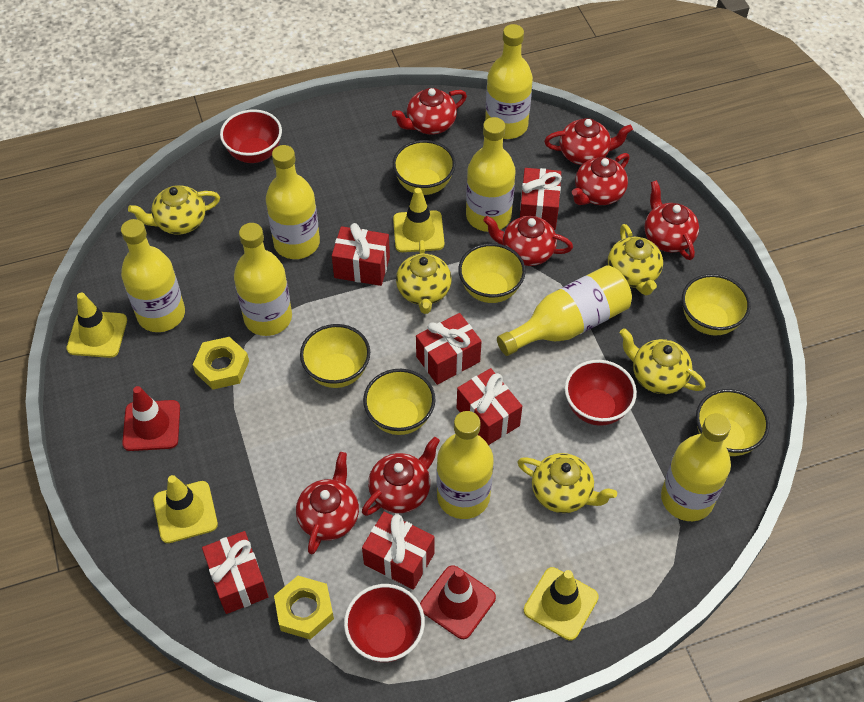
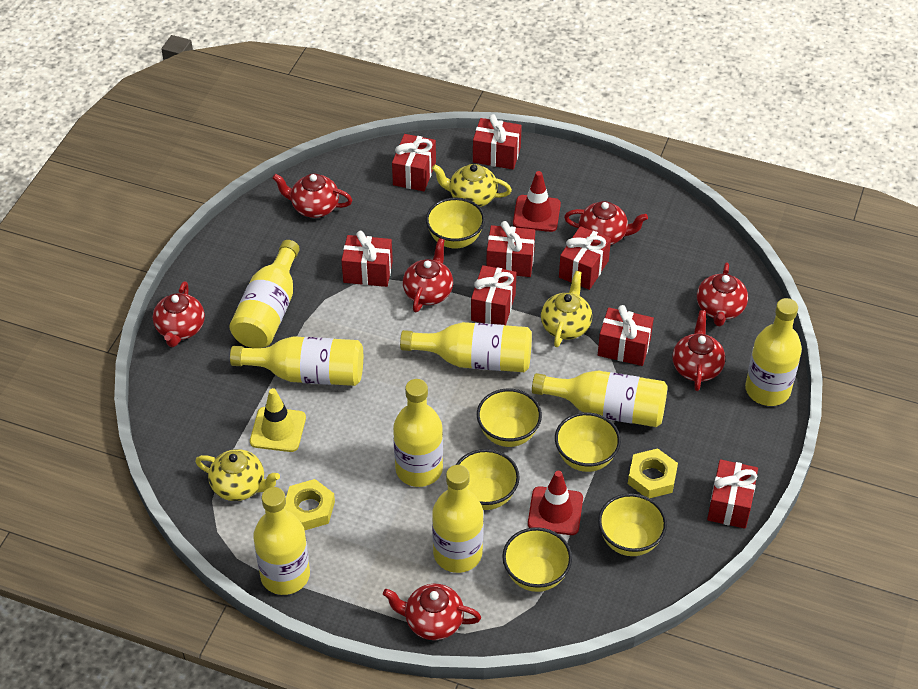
red bowl: 3 -> 0
red gift: 6 -> 8
yellow teapot: 5 -> 3
yellow traffic cone: 4 -> 1

